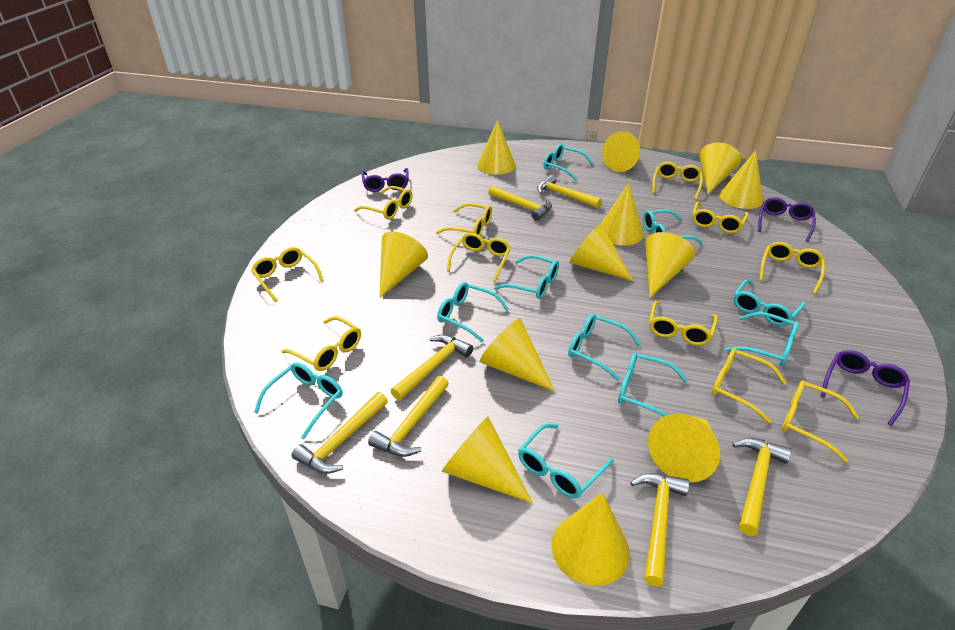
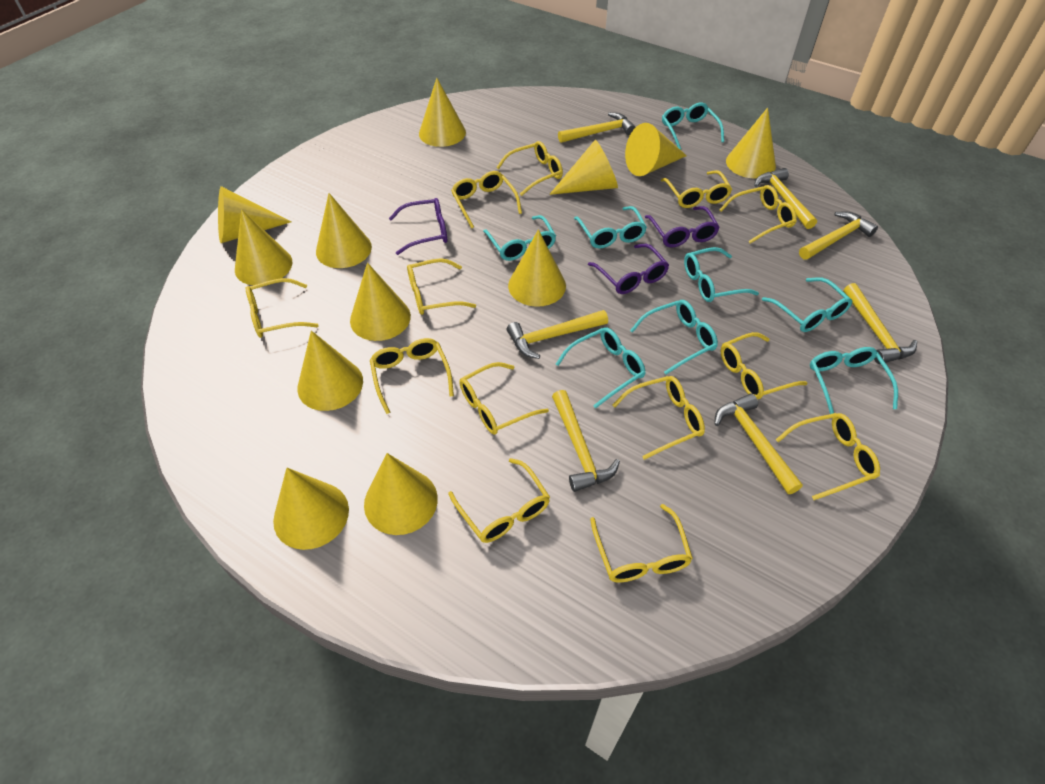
turquoise glasses: 10 -> 8
yellow glasses: 11 -> 13

